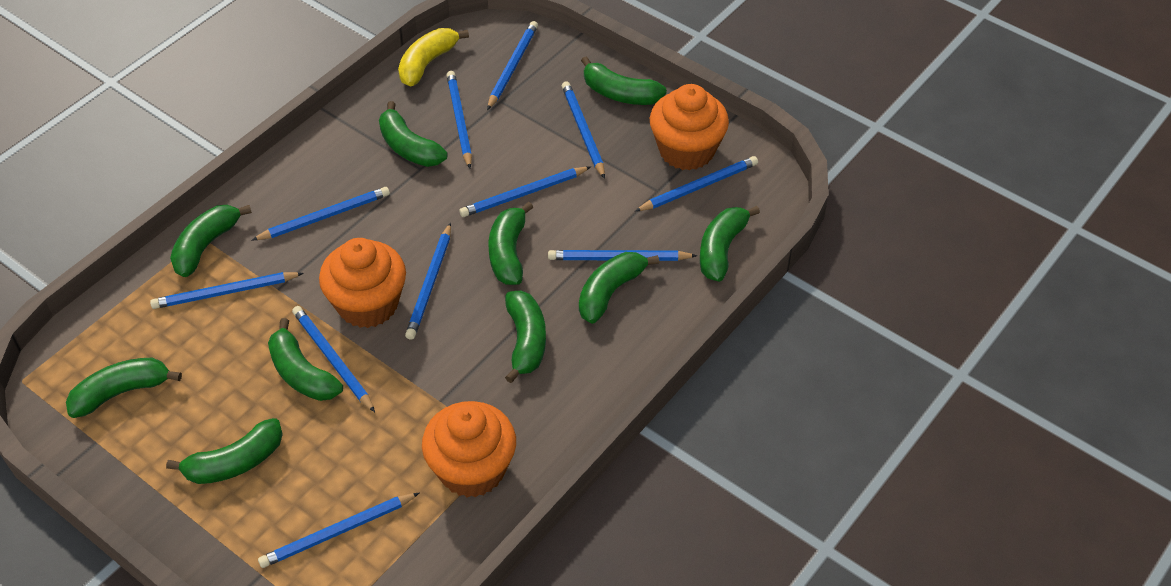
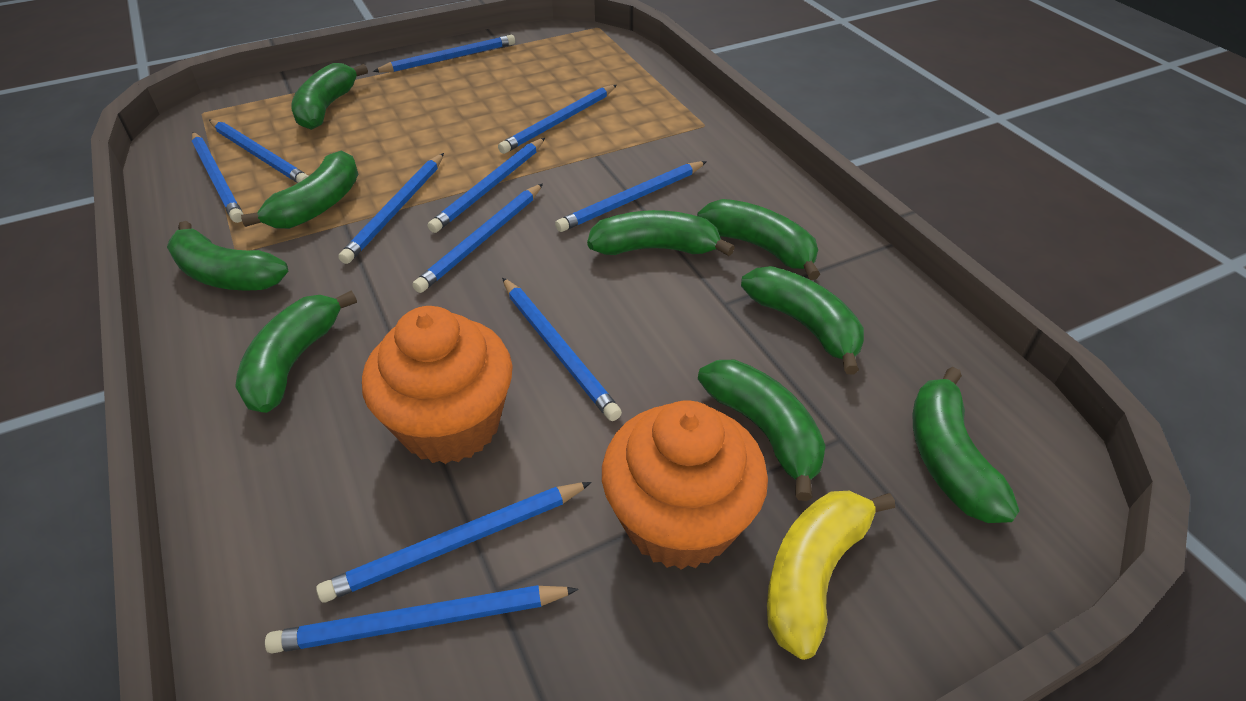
green banana: 10 -> 9
orange cupcake: 3 -> 2

